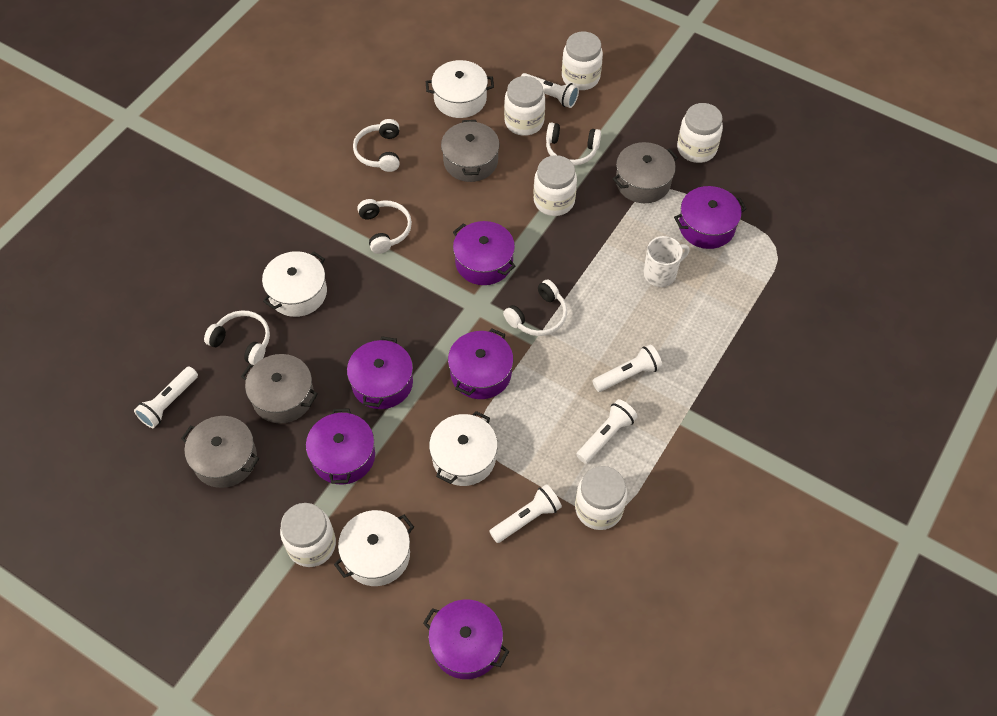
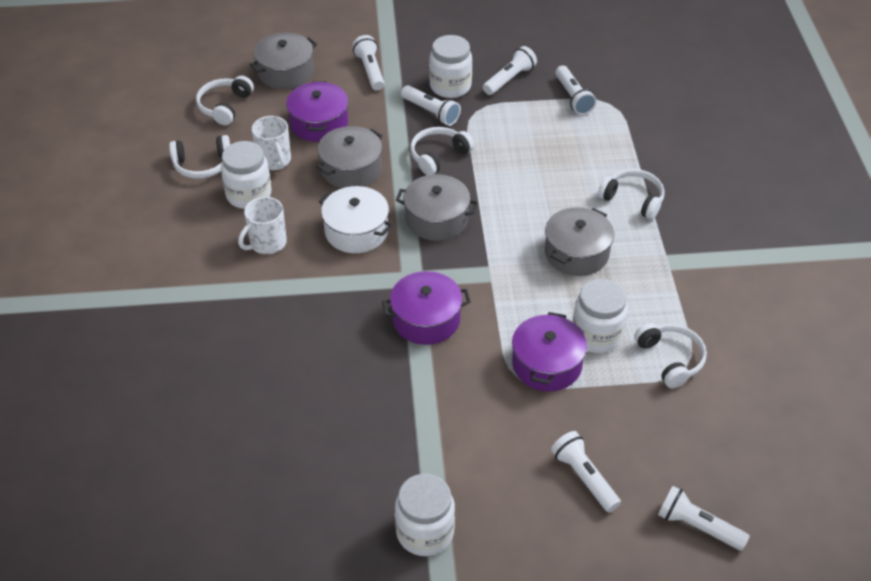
purple pot: 6 -> 3
white flashlight: 5 -> 6
white jar: 6 -> 4
white mug: 1 -> 2
white pot: 4 -> 1

